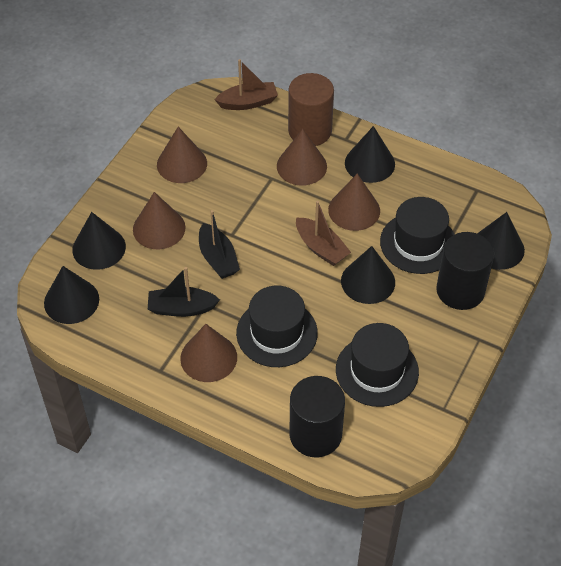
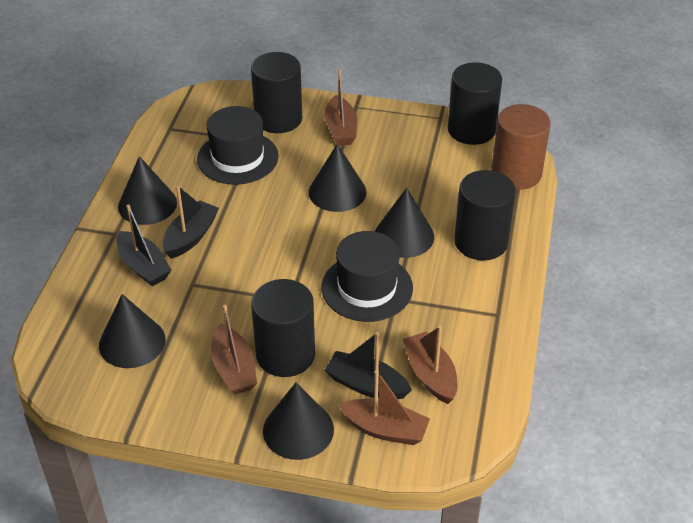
black boat: 2 -> 3
black cylinder: 2 -> 4
black hat: 3 -> 2
brown boat: 2 -> 4
brown cone: 5 -> 0

